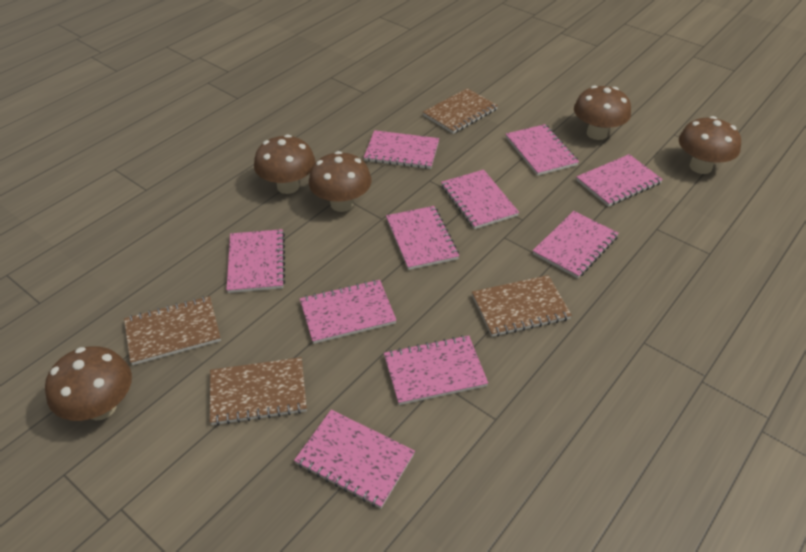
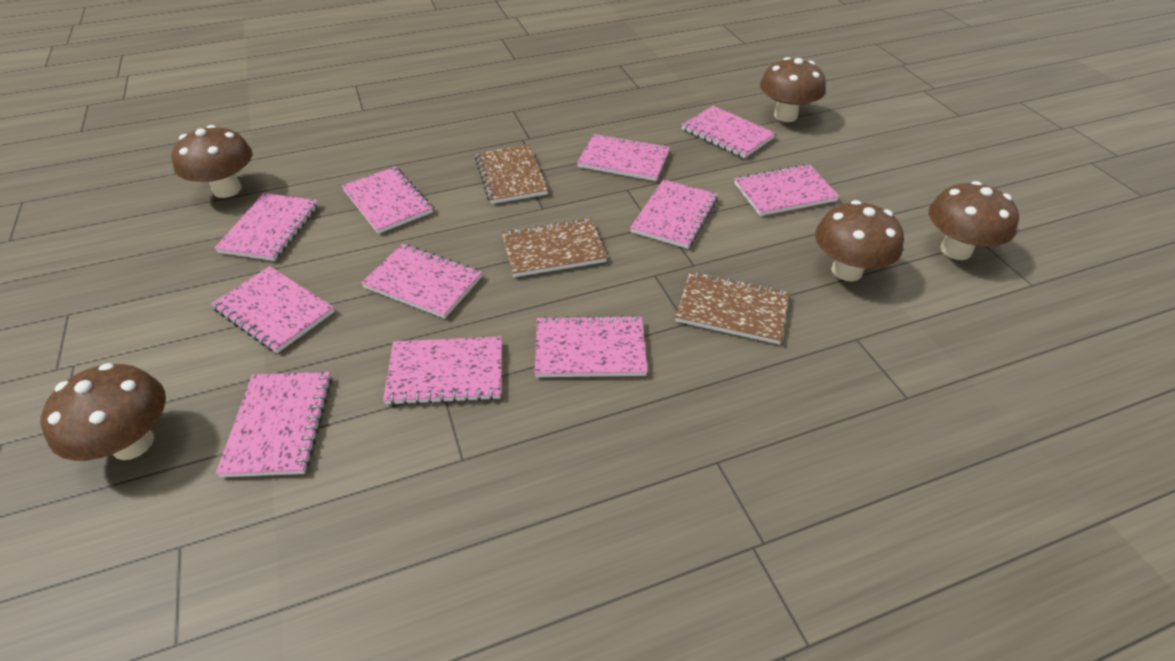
brown notebook: 4 -> 3
pink notebook: 10 -> 11

